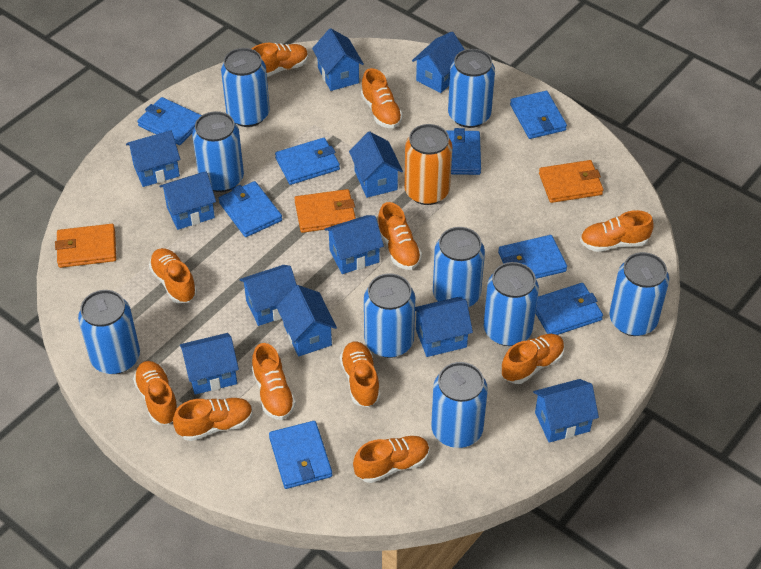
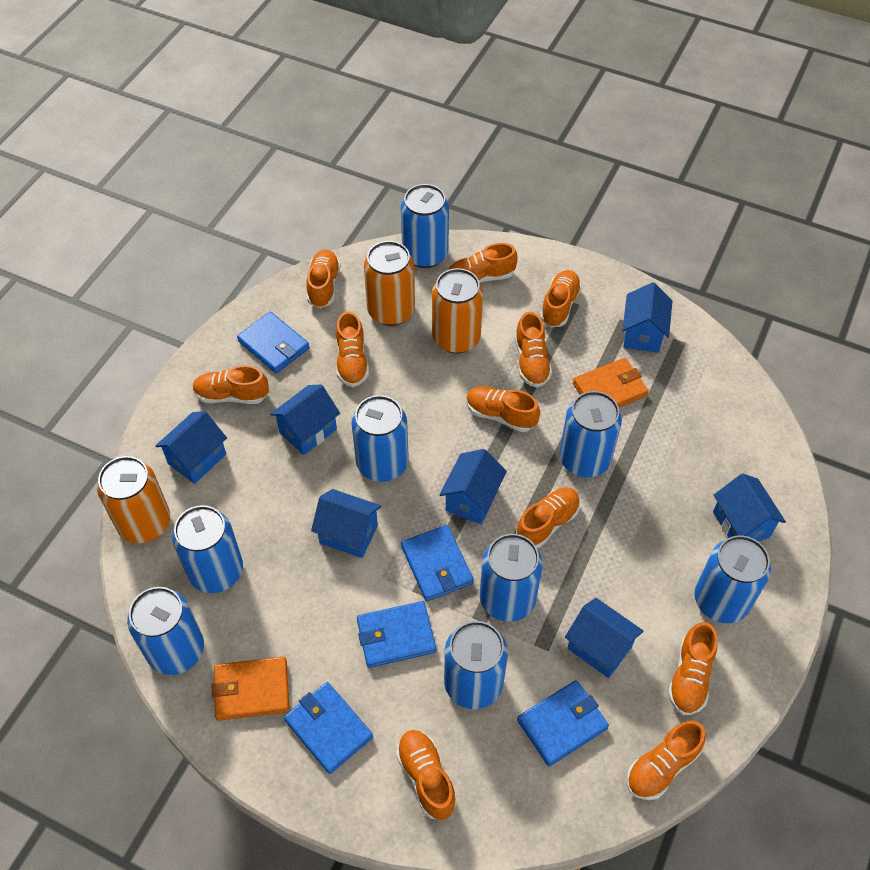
blue can: 9 -> 8
blue house: 11 -> 7
blue wallet: 8 -> 5
orange can: 1 -> 3
orange wallet: 3 -> 2

